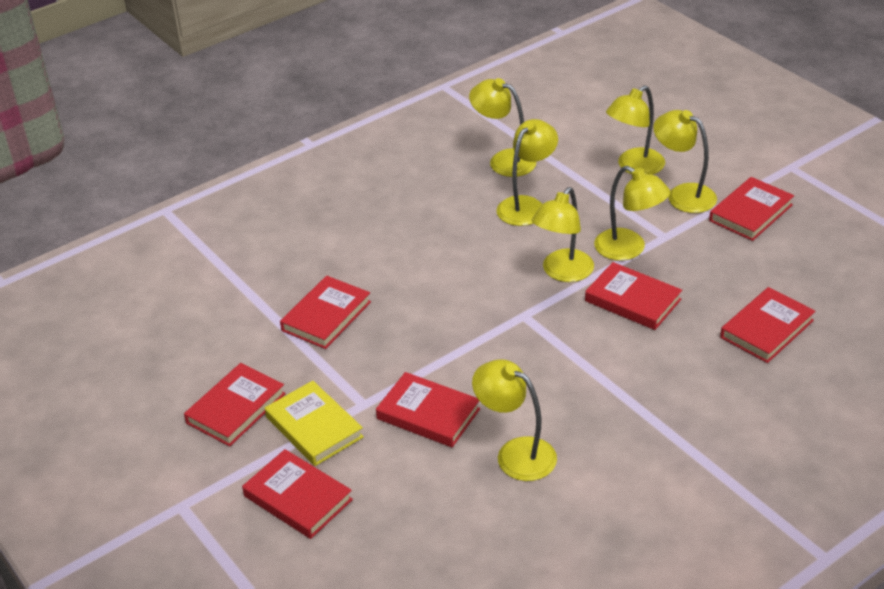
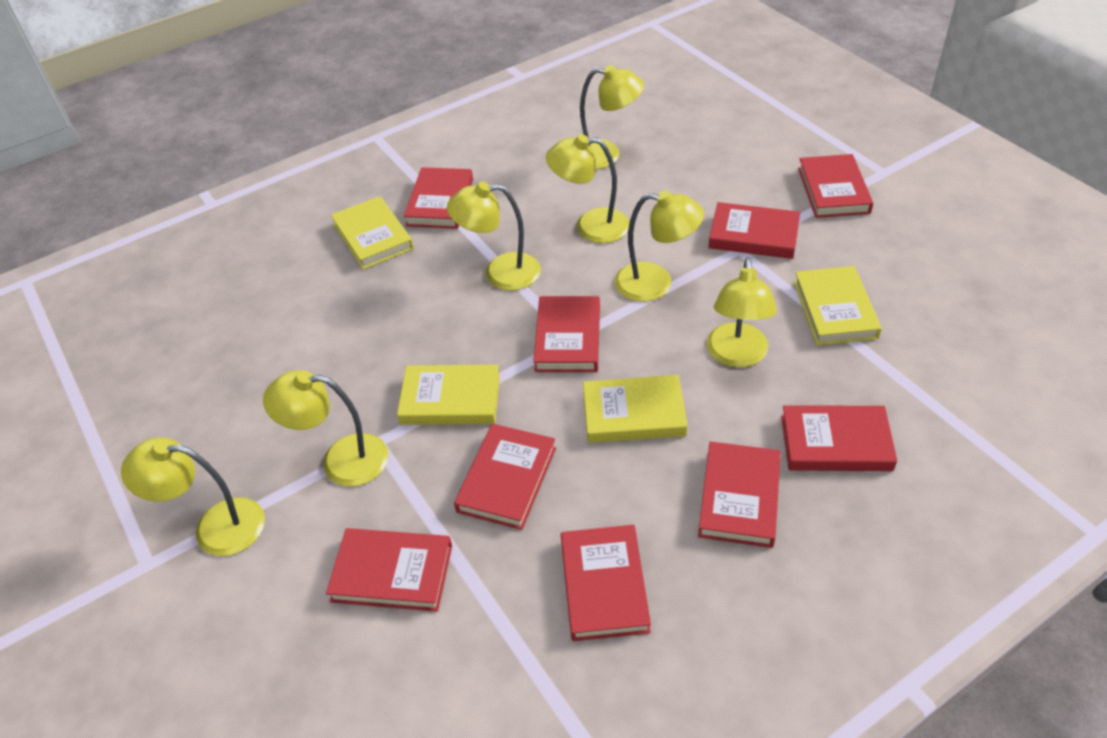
red book: 7 -> 9
yellow book: 1 -> 4

